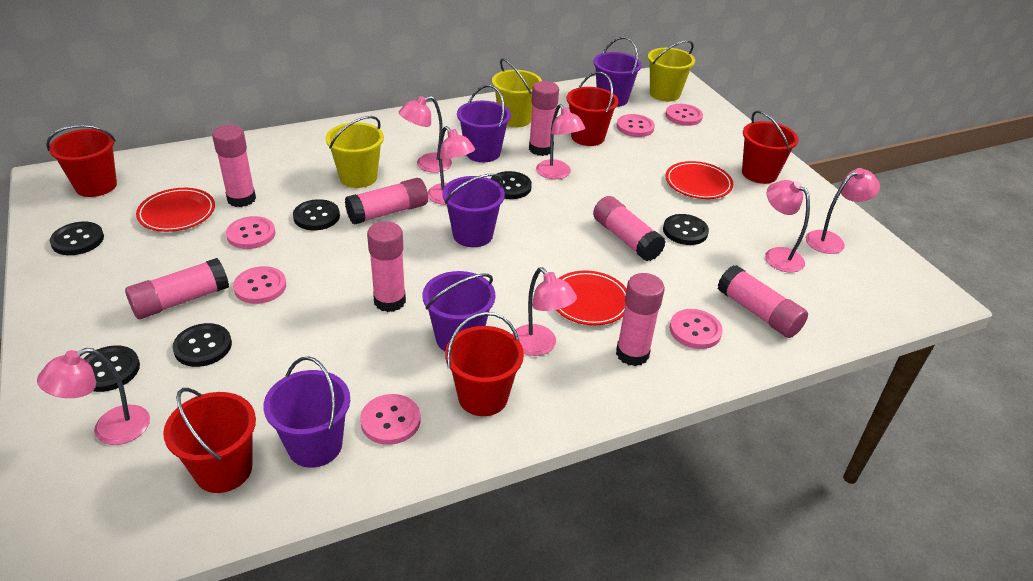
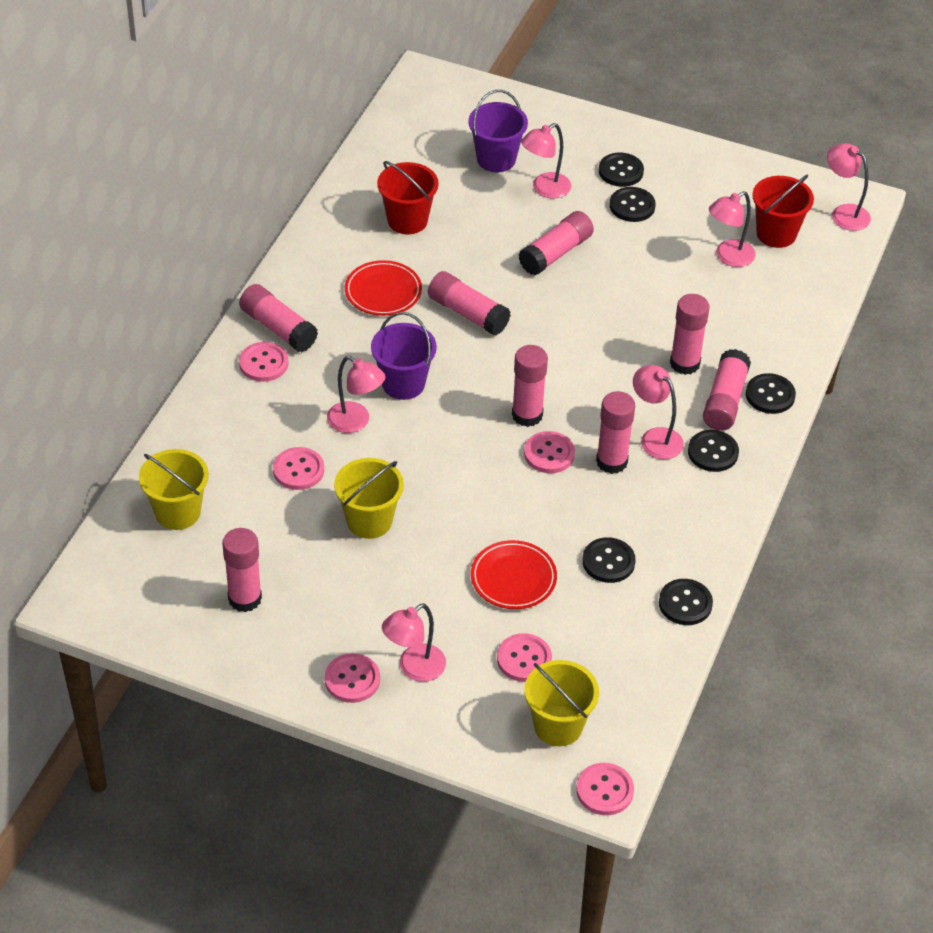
pink lamp: 7 -> 6
purple bucket: 5 -> 2
red bucket: 5 -> 2
red plate: 3 -> 2

